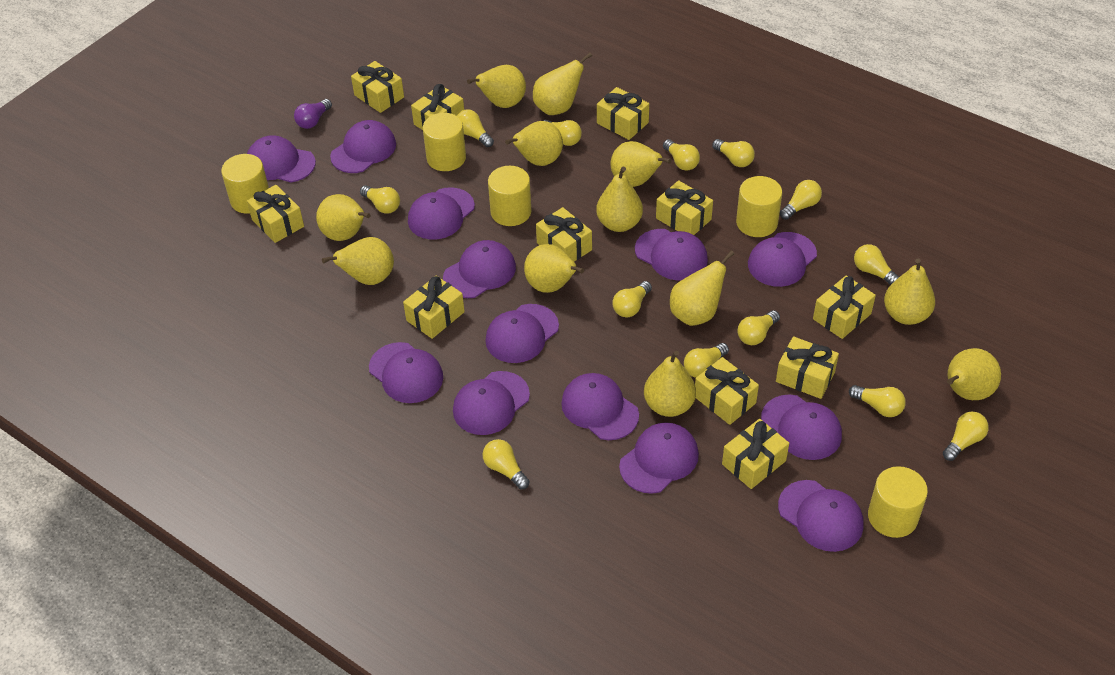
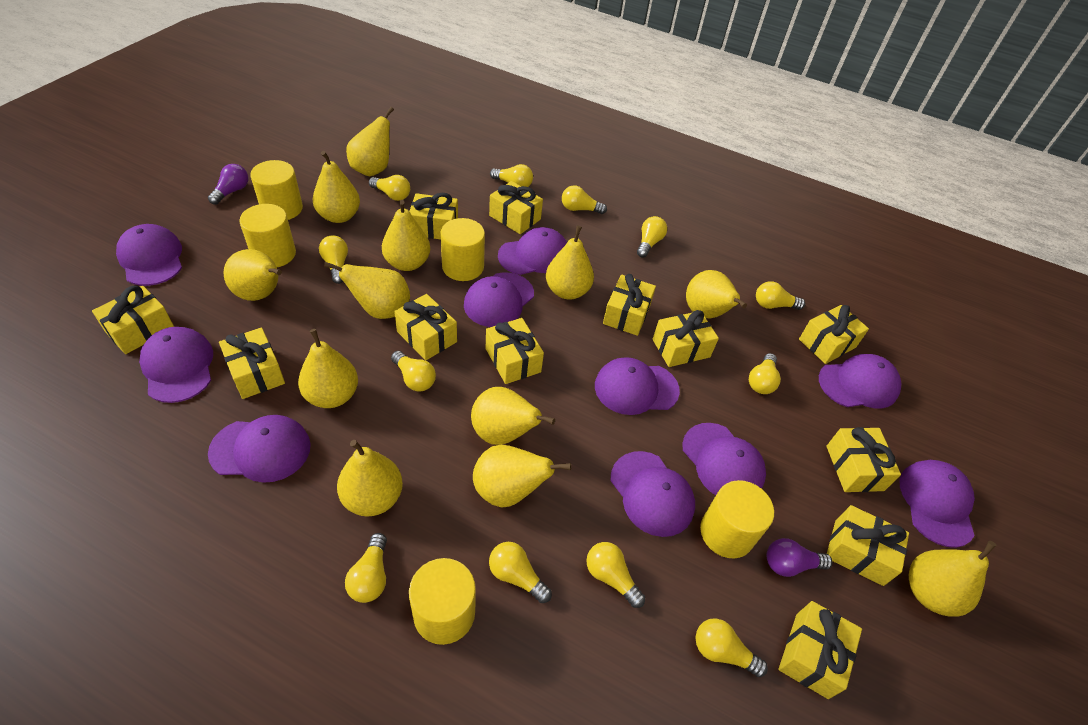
purple cap: 13 -> 10
purple light bulb: 1 -> 2
yellow gift: 11 -> 12
yellow light bulb: 13 -> 12

